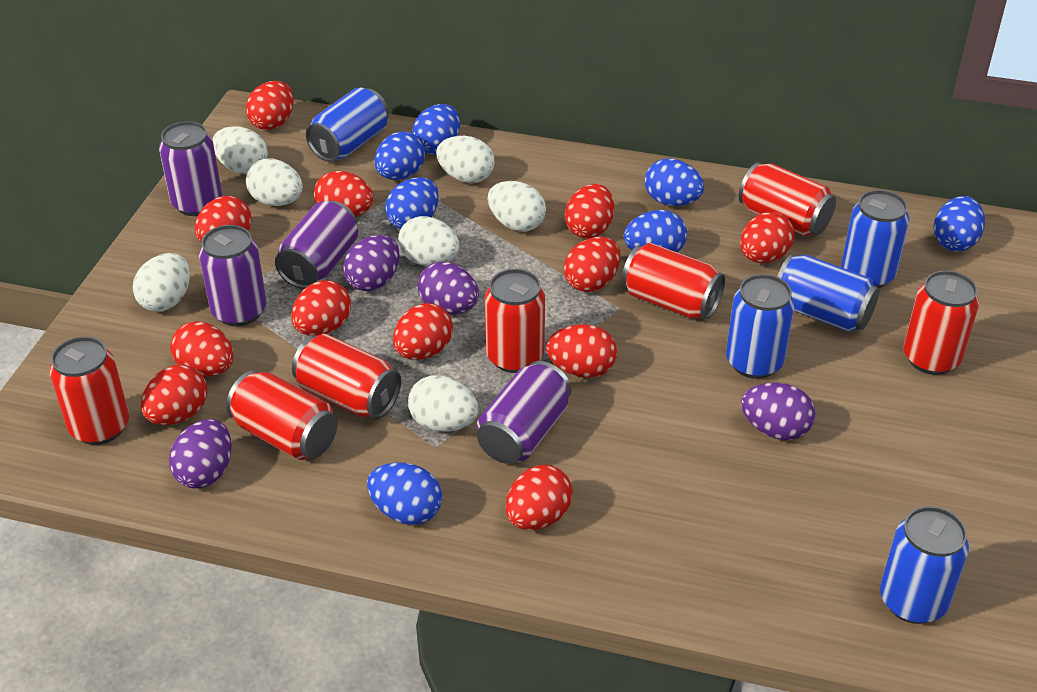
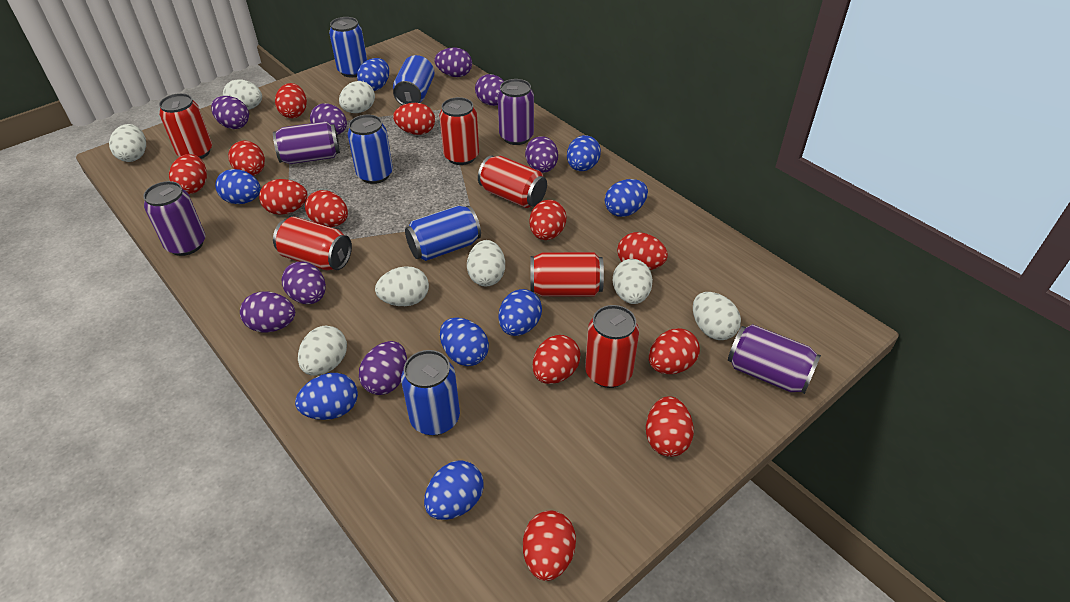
blue egg: 7 -> 8
purple egg: 4 -> 8
red can: 7 -> 6
white egg: 7 -> 8

